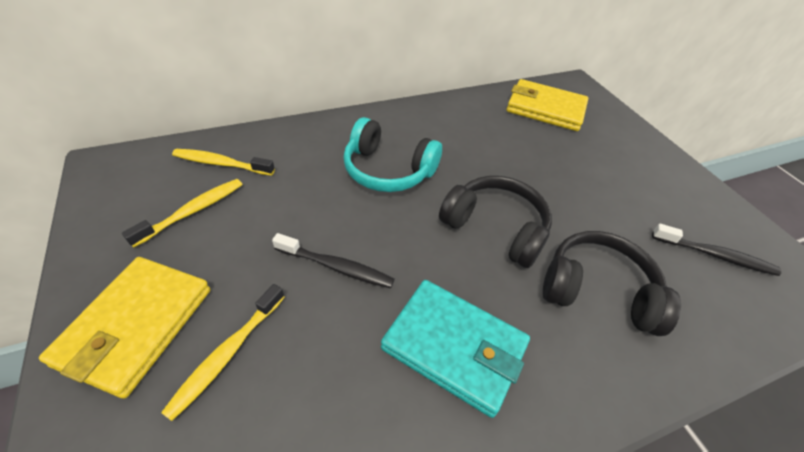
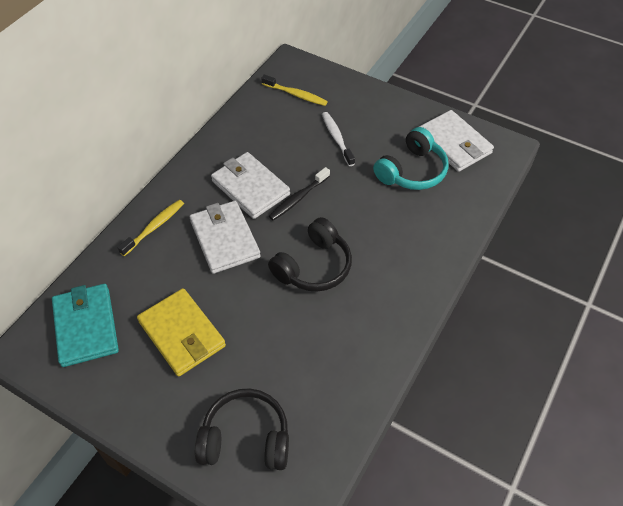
black toothbrush: 2 -> 1
white toothbrush: 0 -> 1
white wallet: 0 -> 3
yellow toothbrush: 3 -> 2
yellow wallet: 2 -> 1

